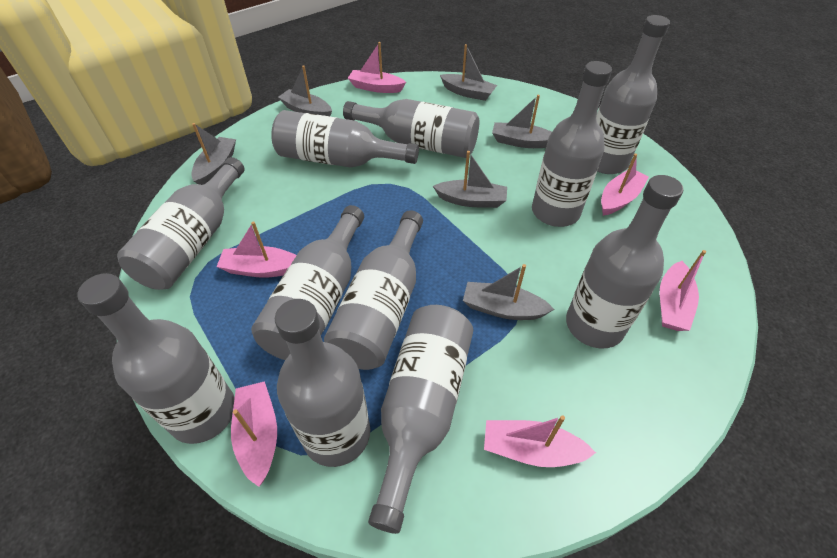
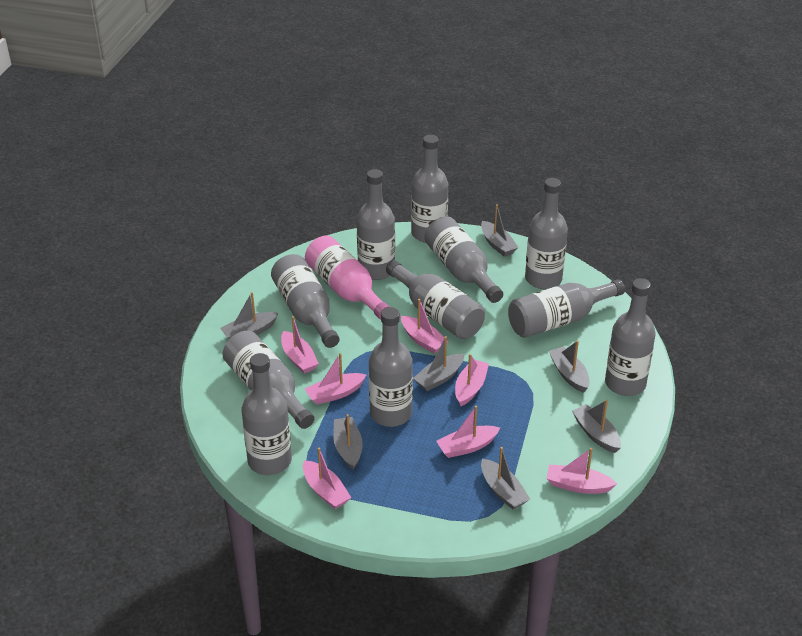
grey boat: 6 -> 7
pink boat: 6 -> 7
pink bottle: 0 -> 1

